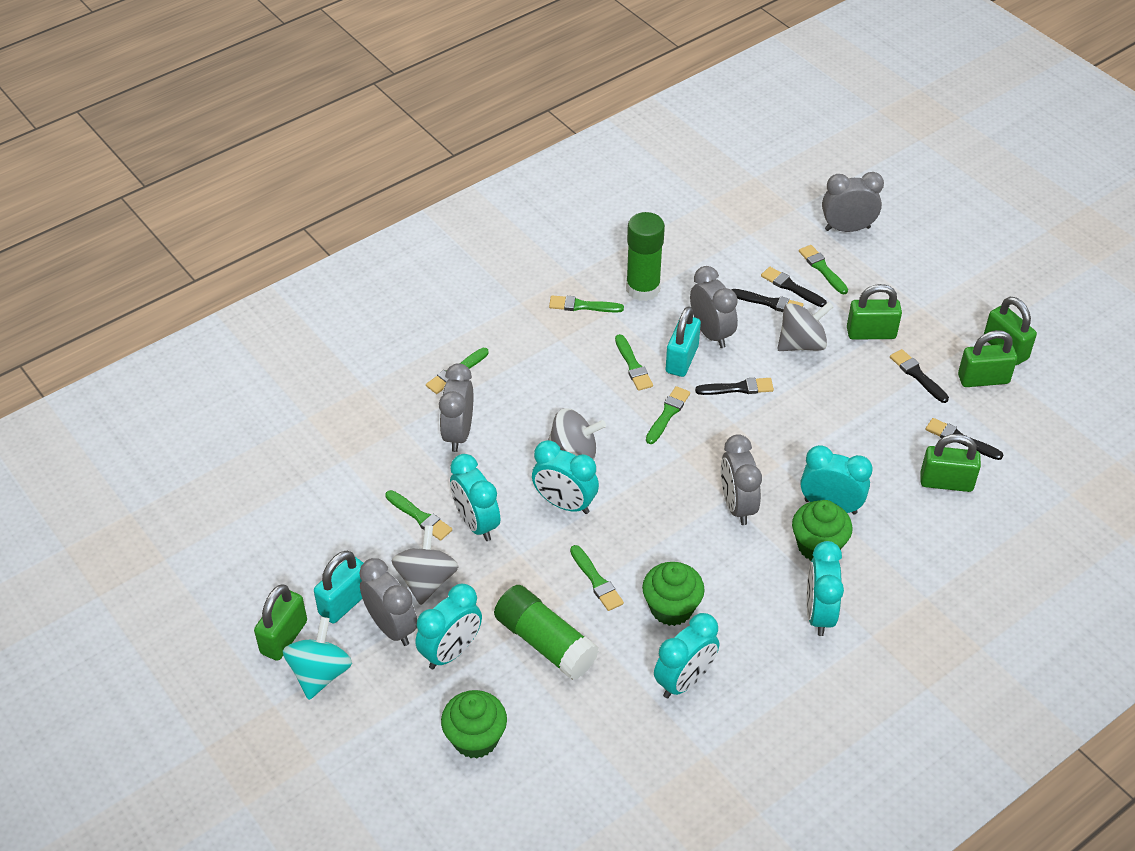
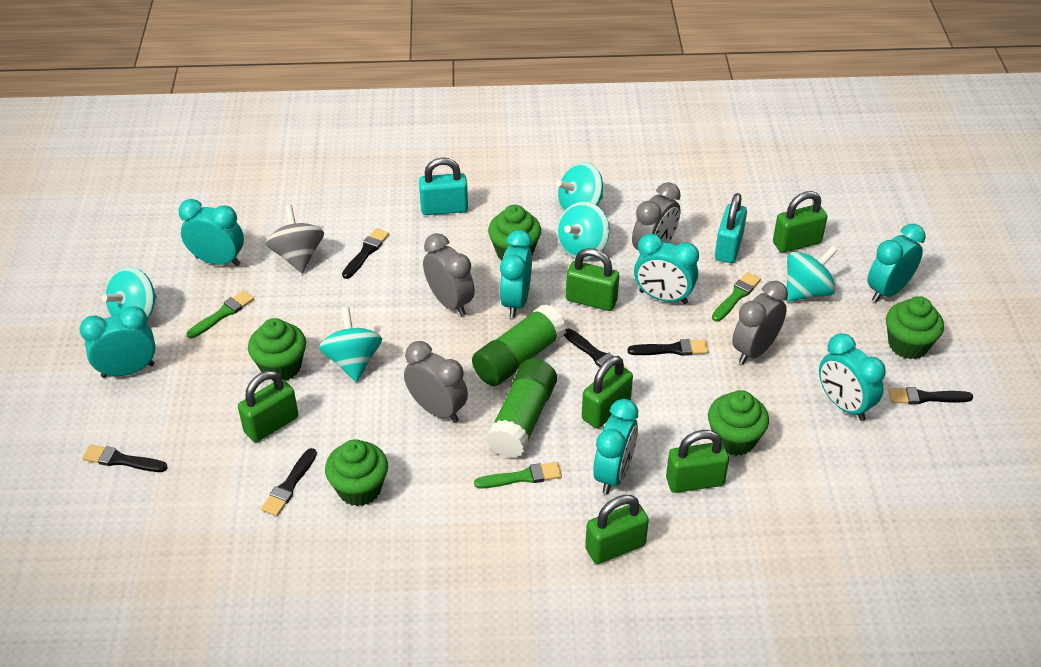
black brush: 5 -> 6
green brush: 7 -> 3
green cupcake: 3 -> 5
green padlock: 5 -> 6
grey clock: 5 -> 4
grey spinning top: 3 -> 1
turquoise clock: 6 -> 7
turquoise spinning top: 1 -> 5

